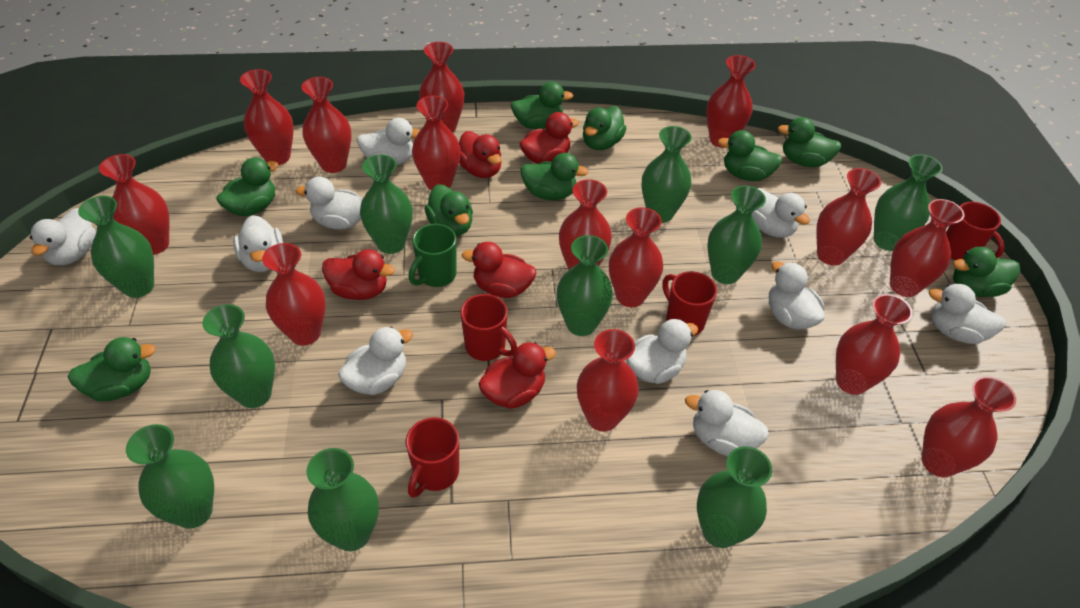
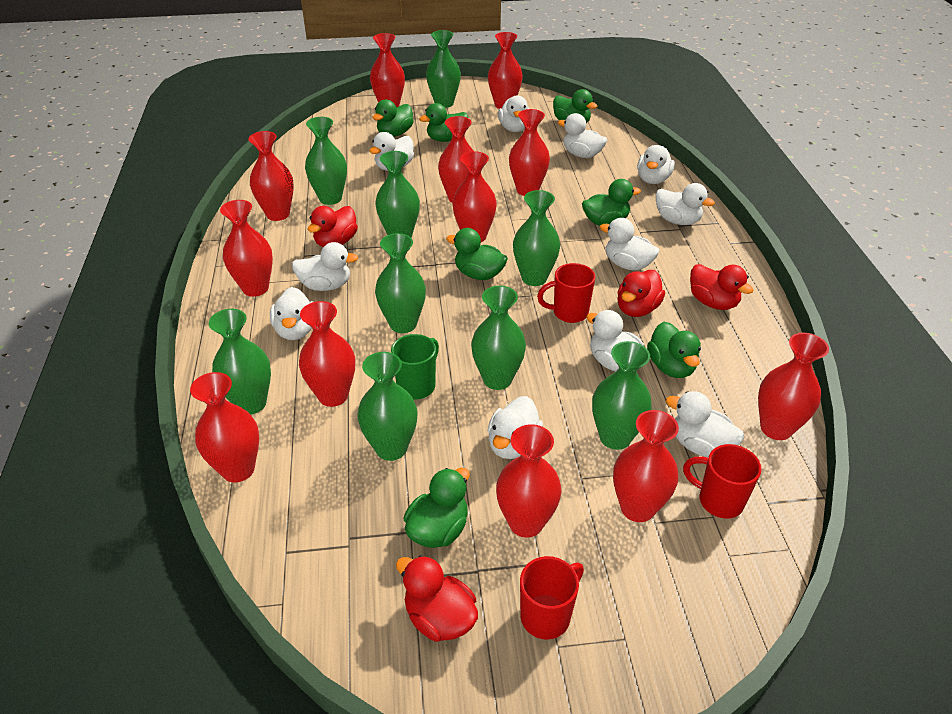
green duck: 9 -> 7
green vase: 10 -> 9
red duck: 5 -> 4
red mug: 4 -> 3
red vase: 14 -> 12
white duck: 10 -> 11

